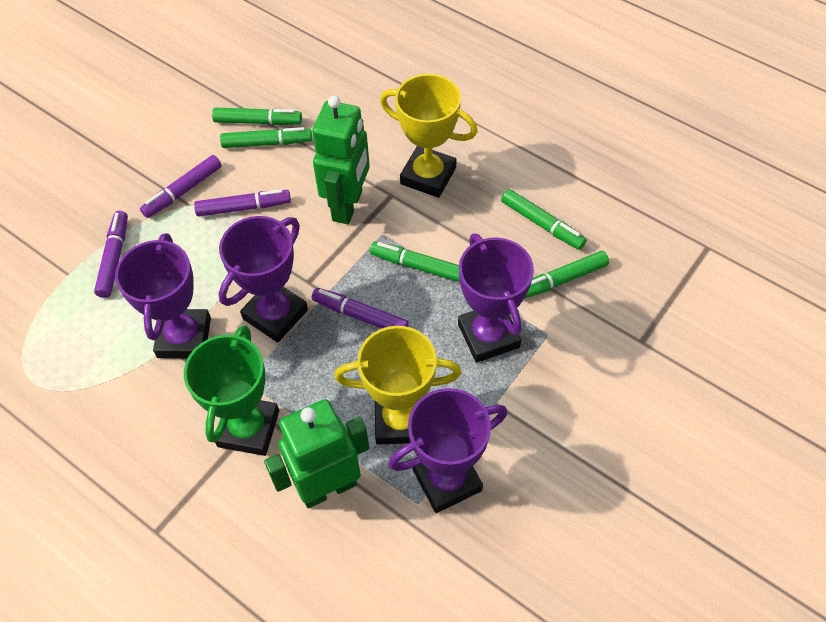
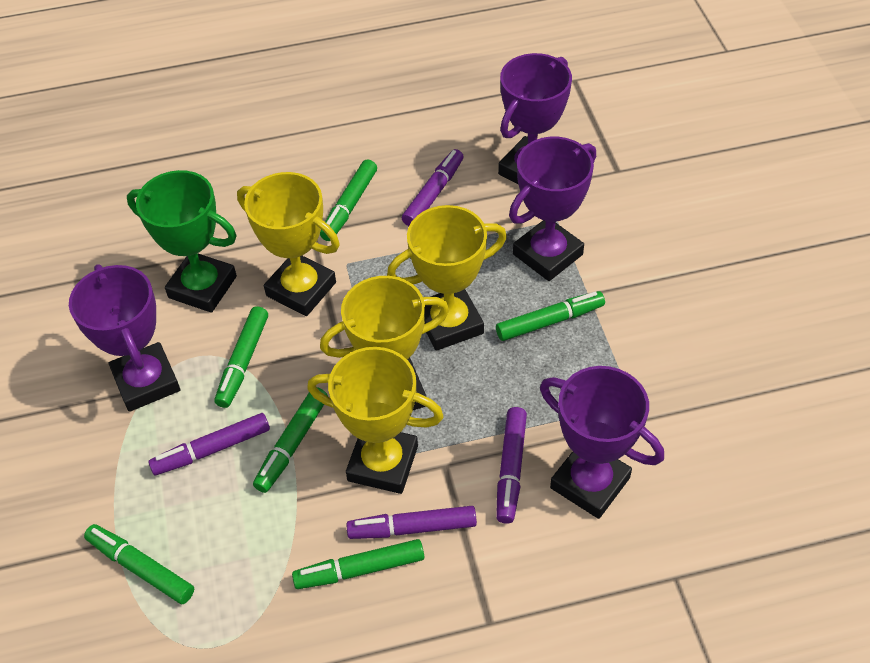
green marker: 5 -> 6
green robot: 2 -> 0
yellow trophy: 2 -> 4

